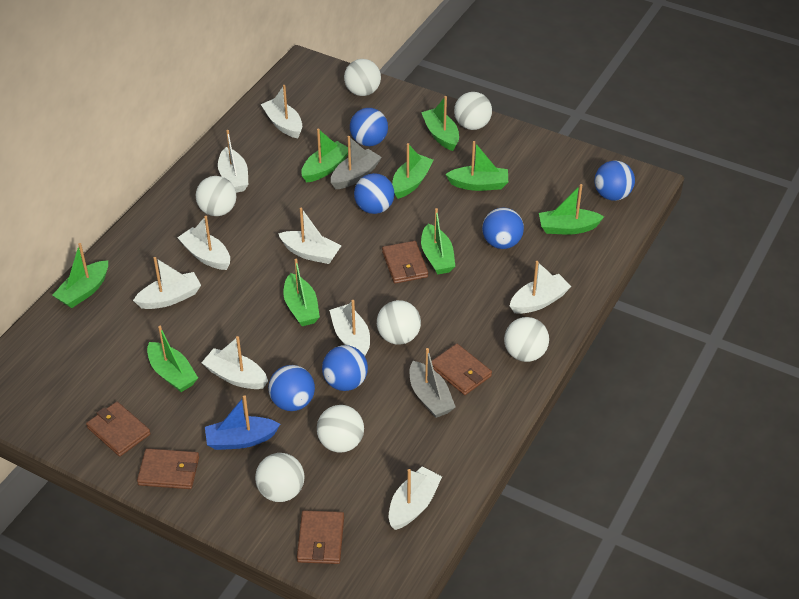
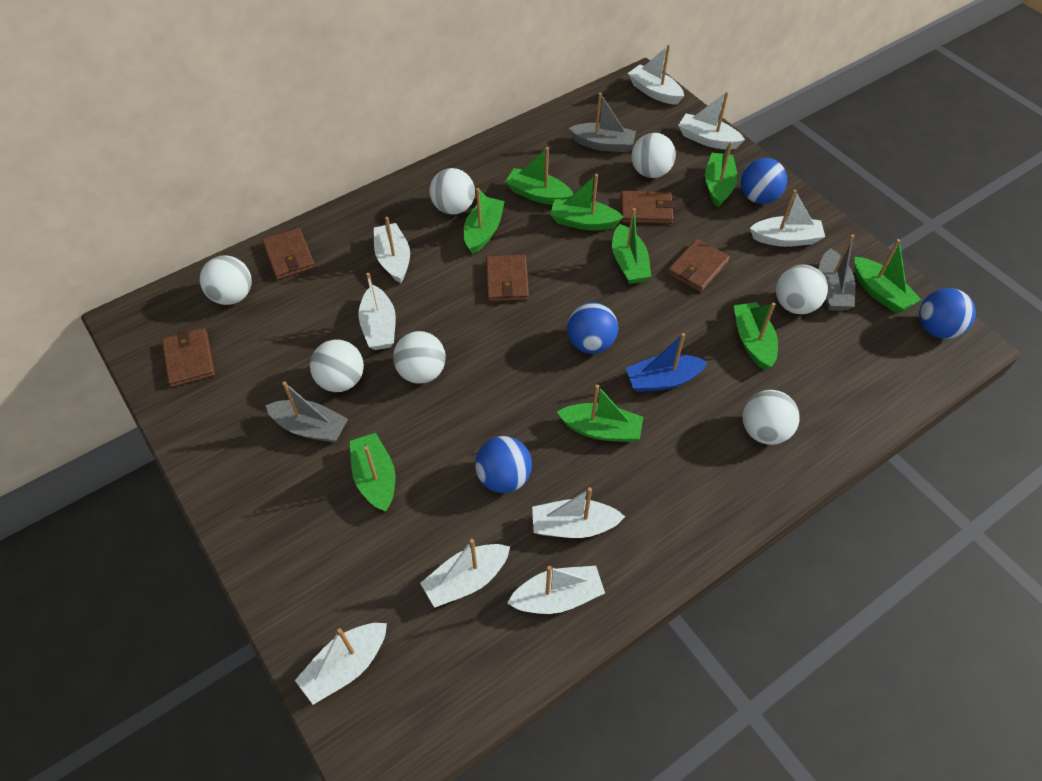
blue ball: 6 -> 4
grey boat: 2 -> 3

